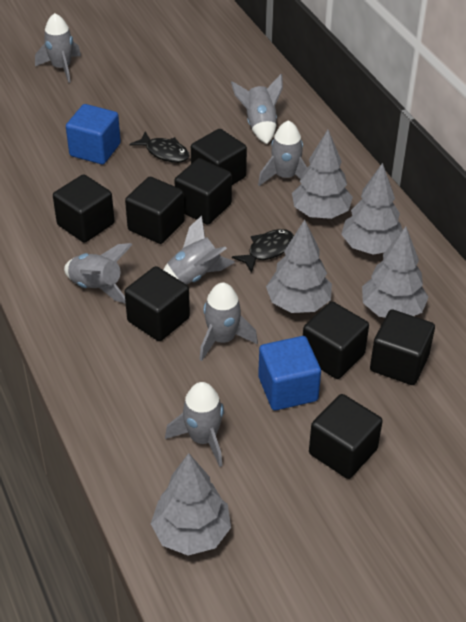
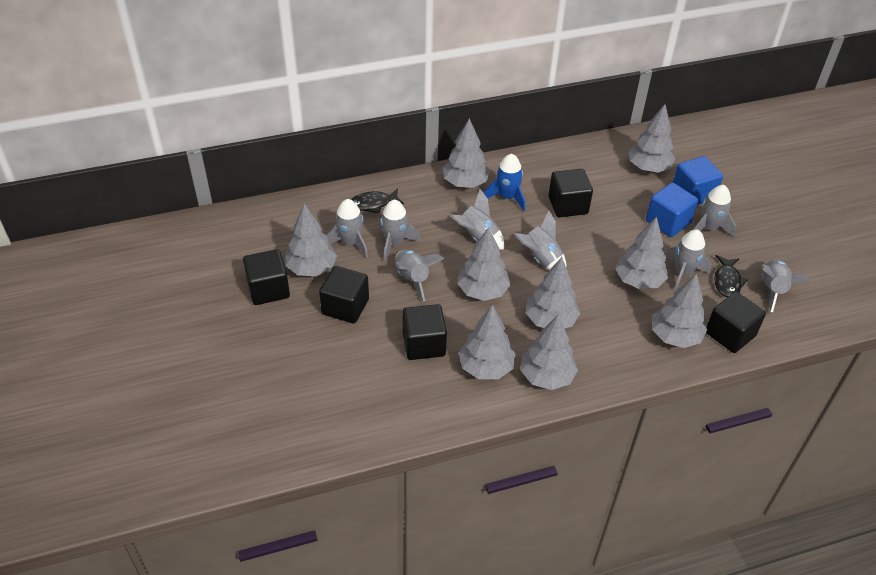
black cube: 8 -> 5
blue rocket: 0 -> 1
grey rocket: 7 -> 8
grey tree: 5 -> 9

